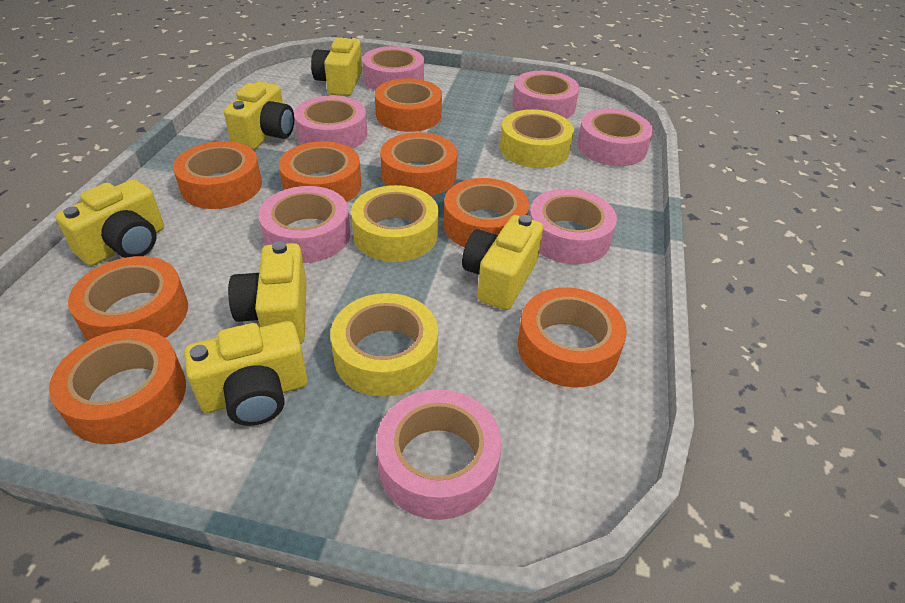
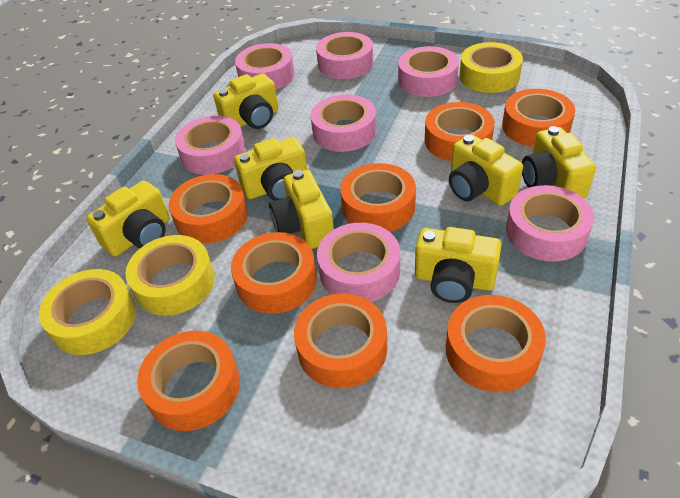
yellow camera: 6 -> 7

